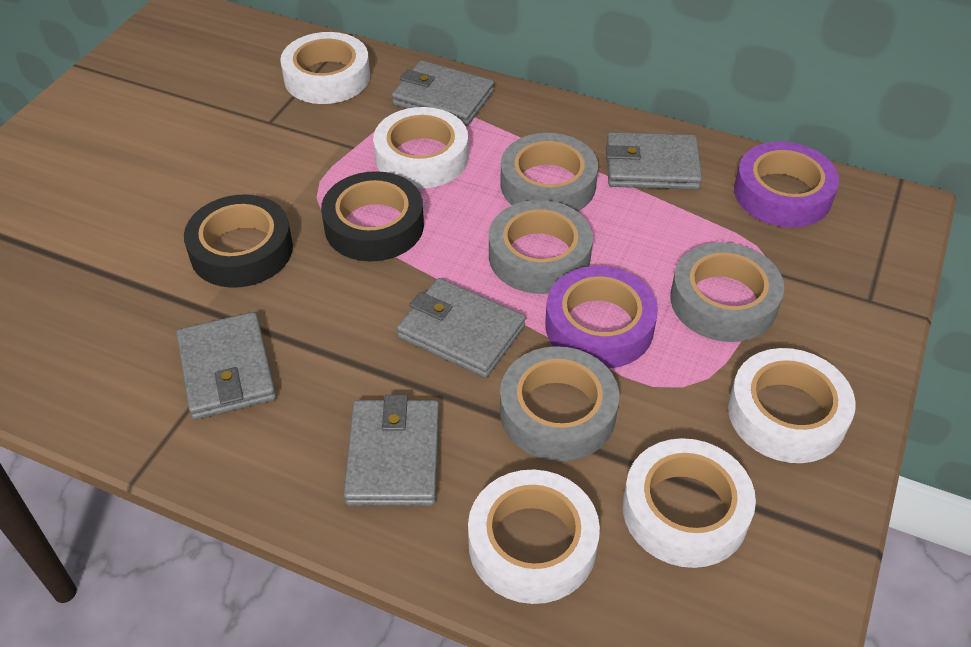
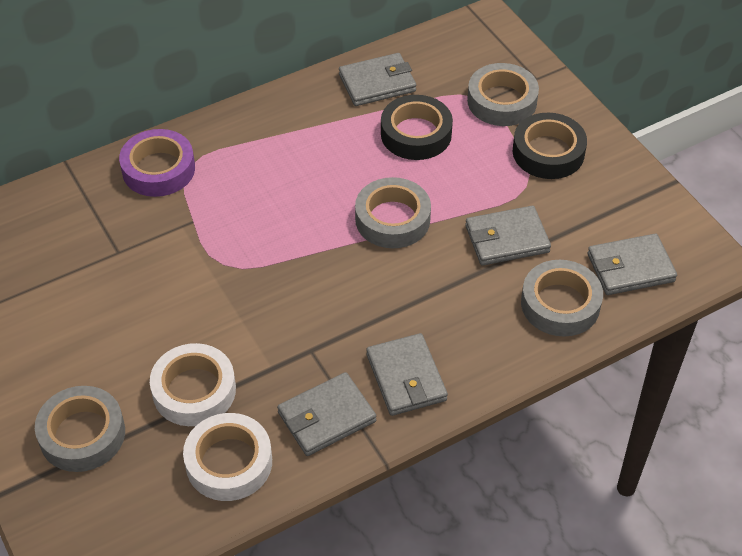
purple tape: 2 -> 1
white tape: 5 -> 2

